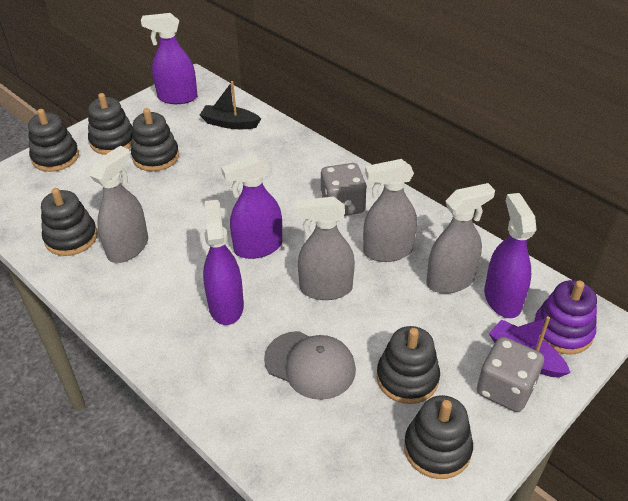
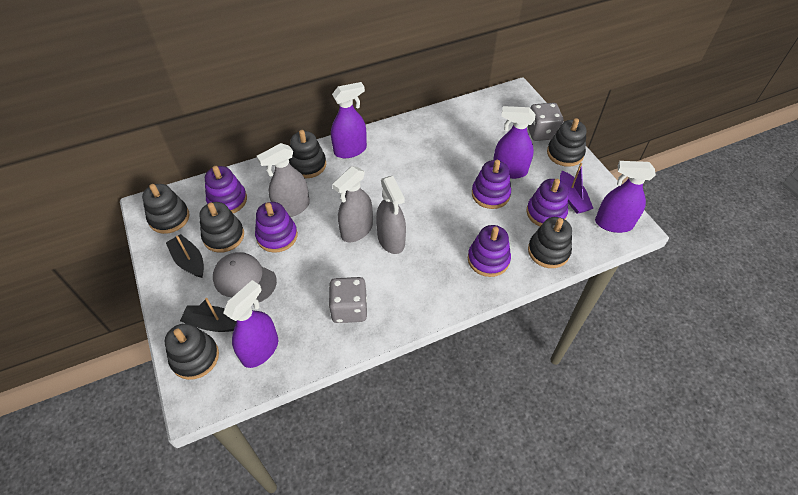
black boat: 1 -> 2
grey spray bottle: 4 -> 3
purple stacking toy: 1 -> 5

